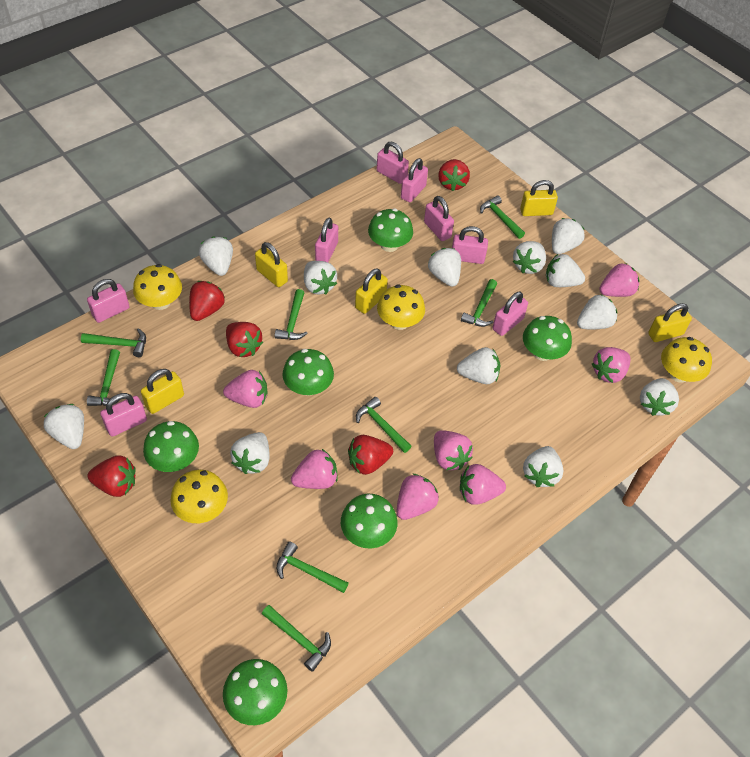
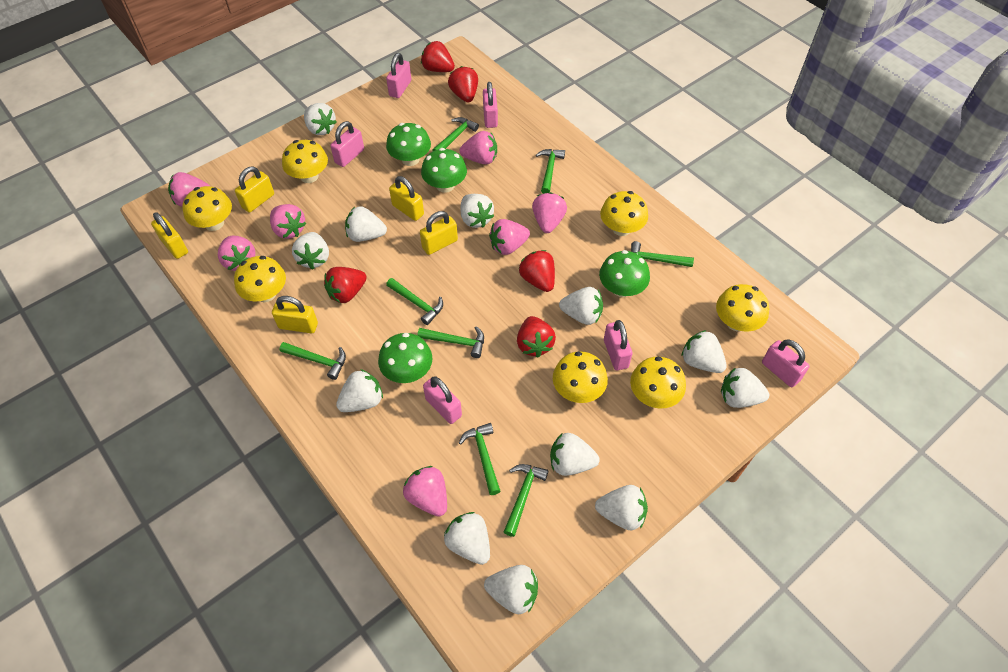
green mushroom: 6 -> 4
pink padlock: 8 -> 6
yellow mushroom: 4 -> 7

